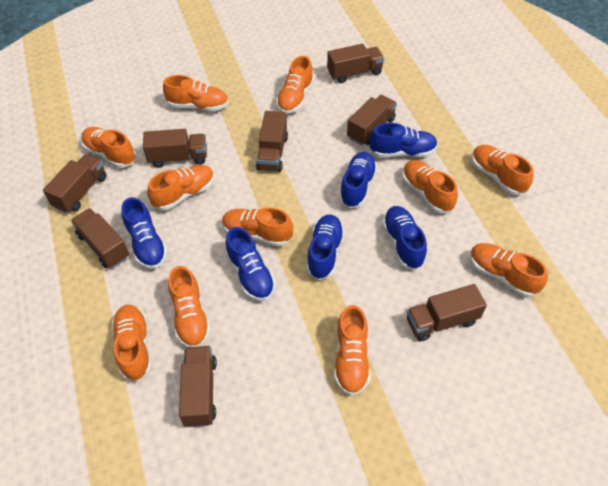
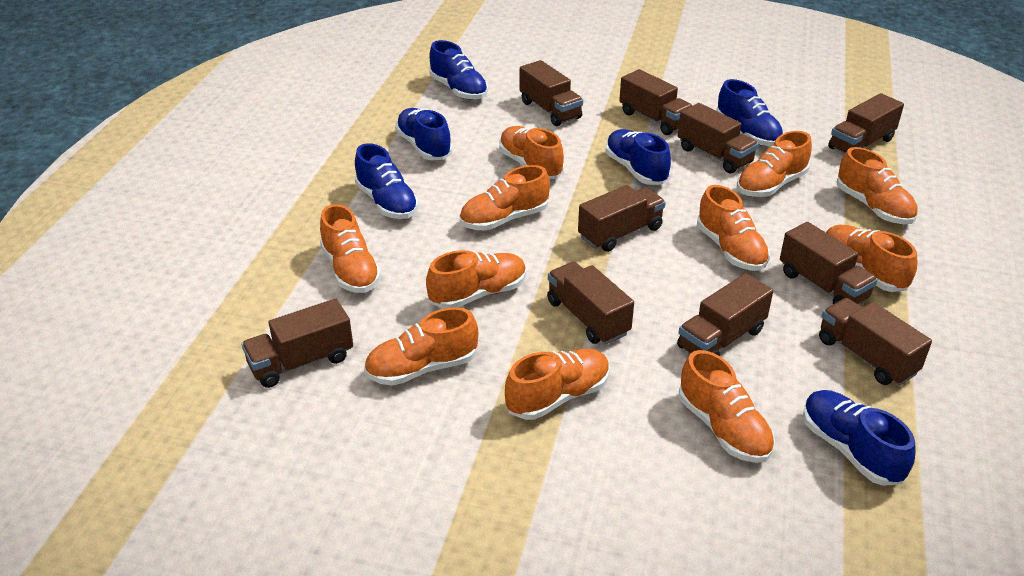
brown truck: 8 -> 10

